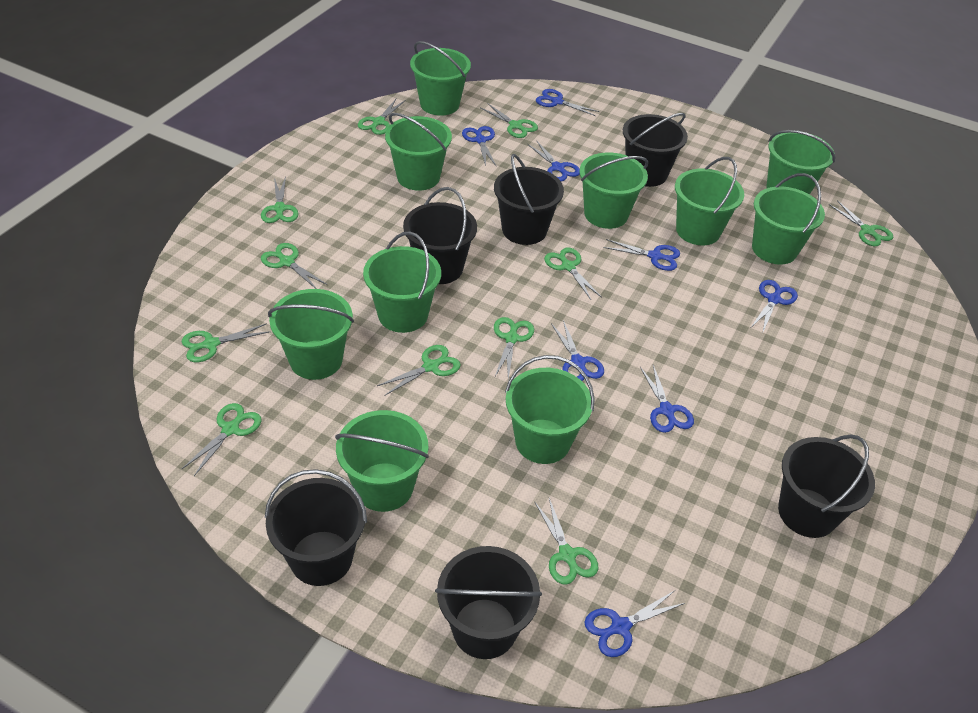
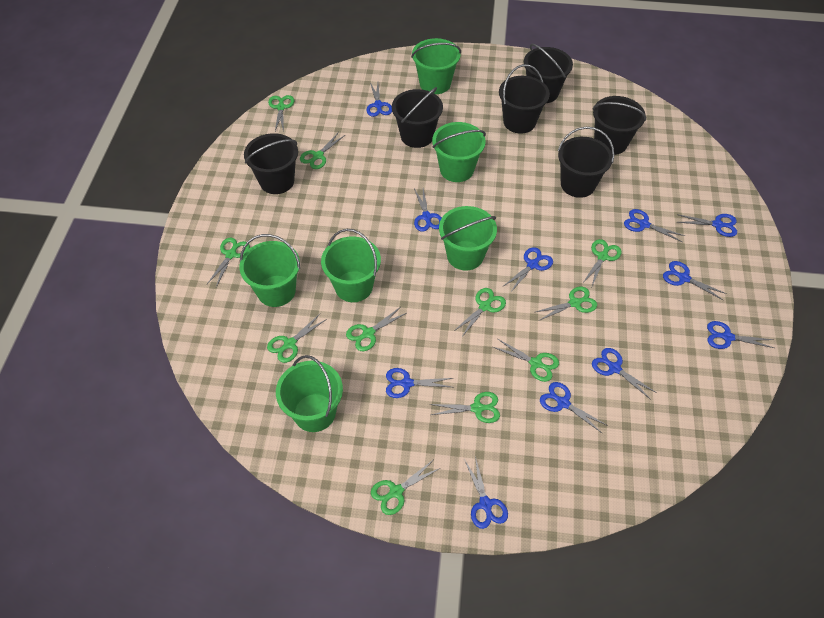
blue scissors: 8 -> 11
green bucket: 10 -> 6

